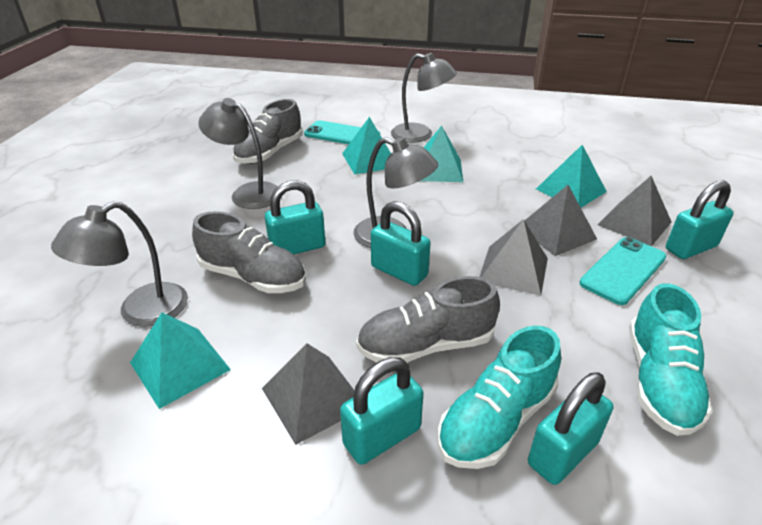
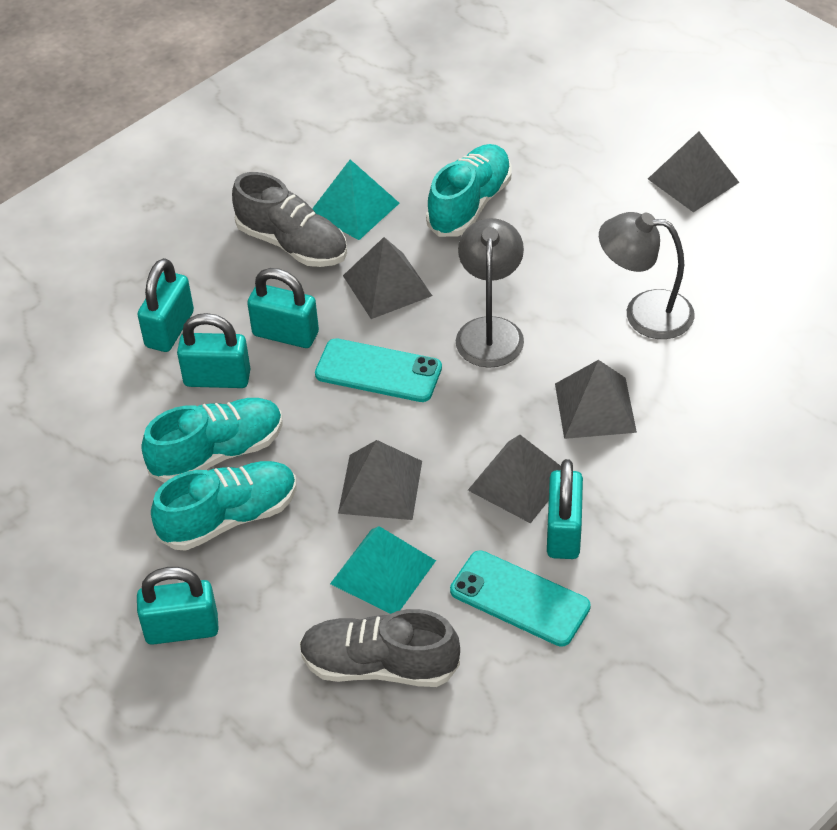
grey lamp: 4 -> 2
grey pyramid: 4 -> 5
grey shoe: 3 -> 2
turquoise pyramid: 4 -> 2
turquoise shoe: 2 -> 3

